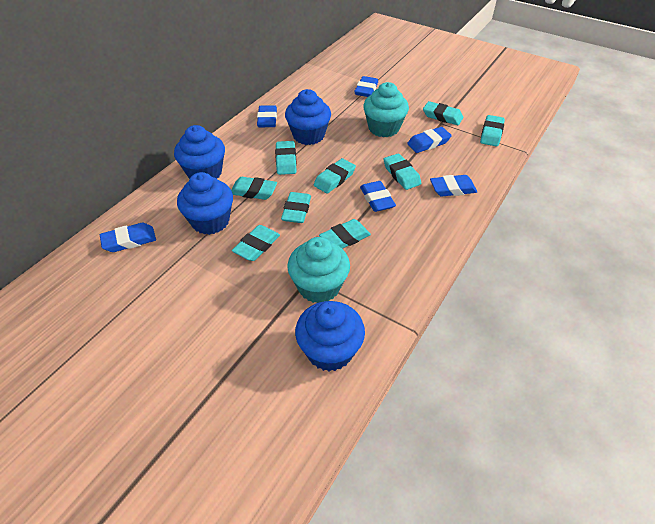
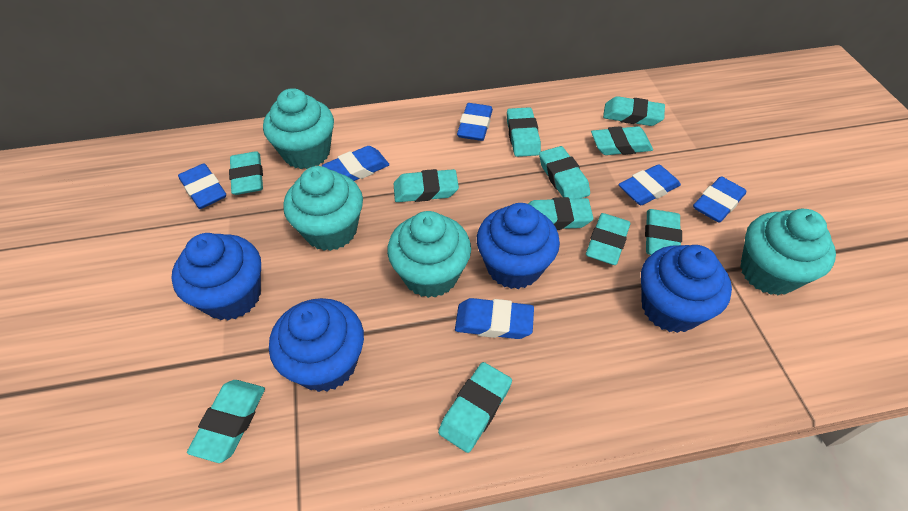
turquoise cupcake: 2 -> 4
turquoise eraser: 9 -> 11

